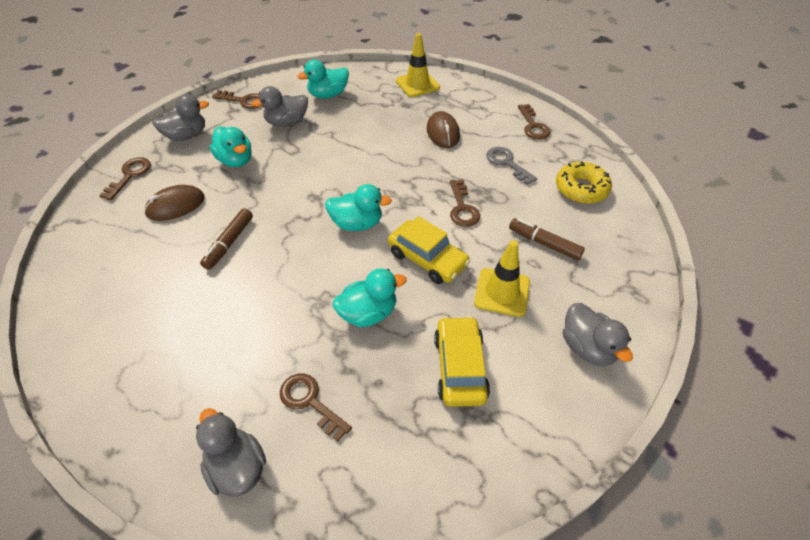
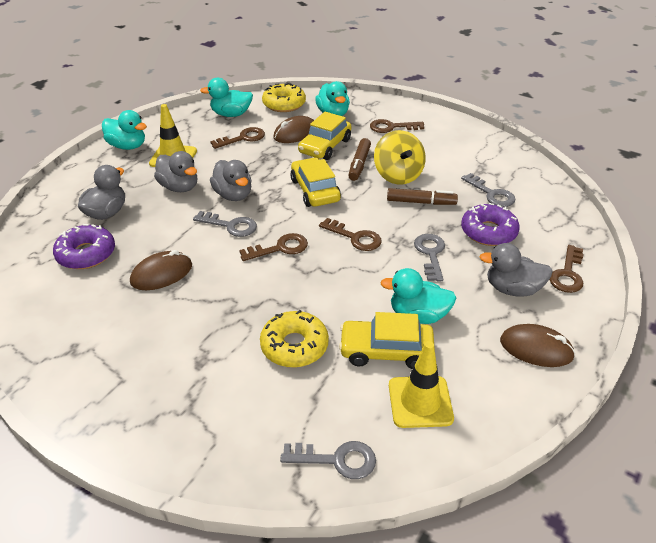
brown mouse: 2 -> 3
grey key: 1 -> 4
purple donut: 0 -> 2
yellow car: 2 -> 3
yellow donut: 1 -> 2
yellow spinning top: 0 -> 1

